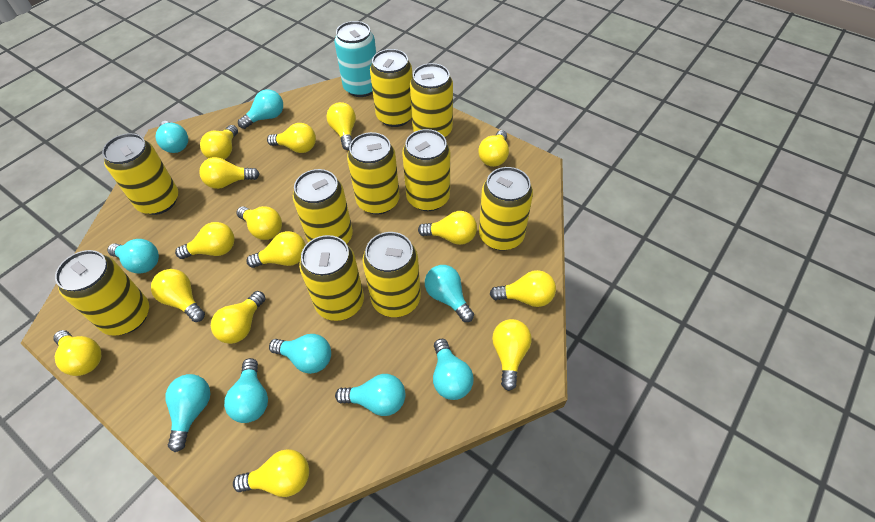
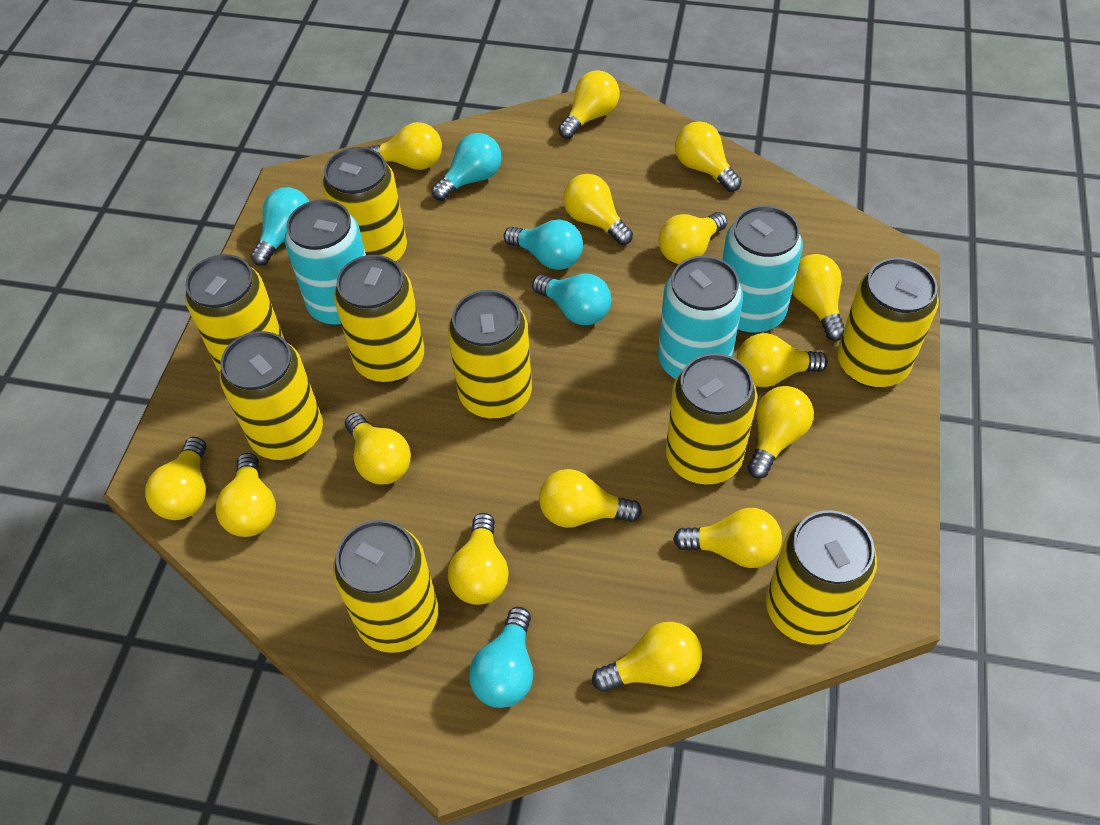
turquoise can: 1 -> 3
turquoise light bulb: 9 -> 5
yellow can: 10 -> 9

